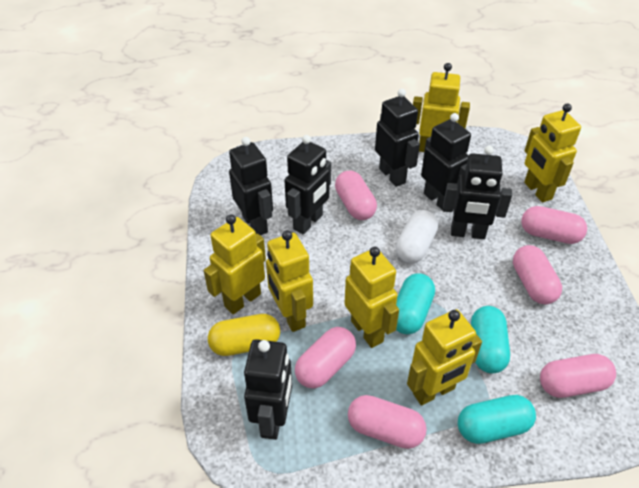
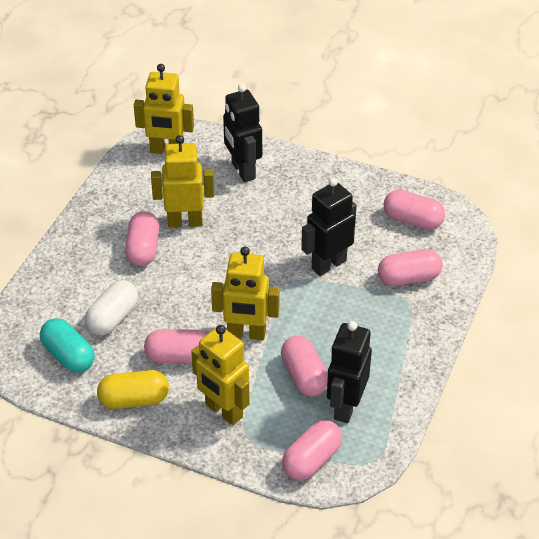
black robot: 6 -> 3
turquoise capsule: 3 -> 1
yellow robot: 6 -> 4

